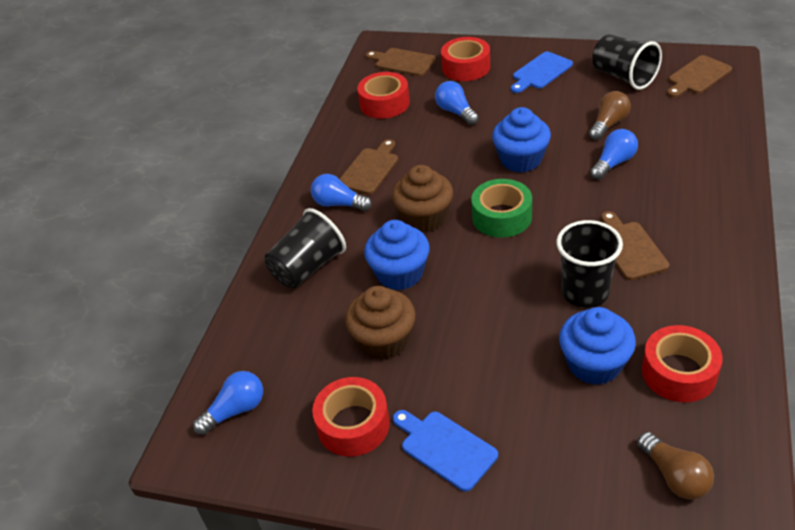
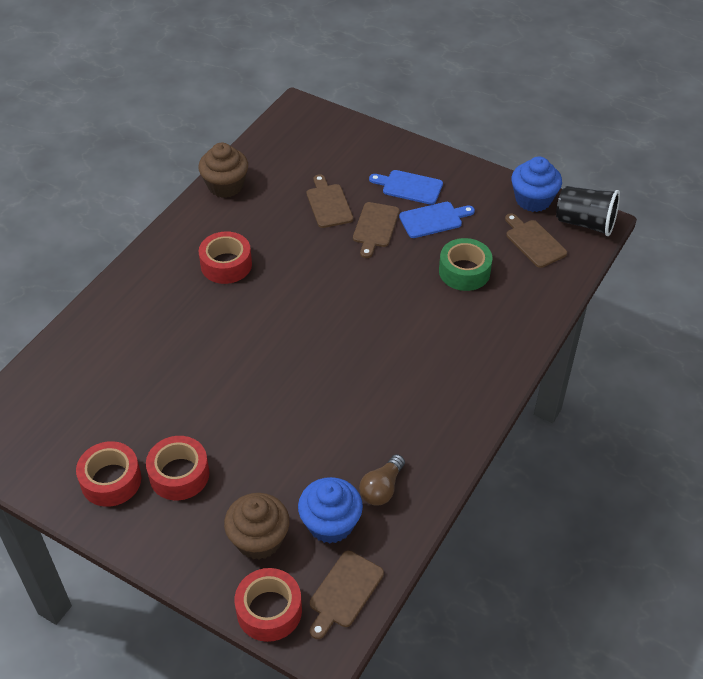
black cup: 3 -> 1
blue cupcake: 3 -> 2
blue light bulb: 4 -> 0
brown light bulb: 2 -> 1

